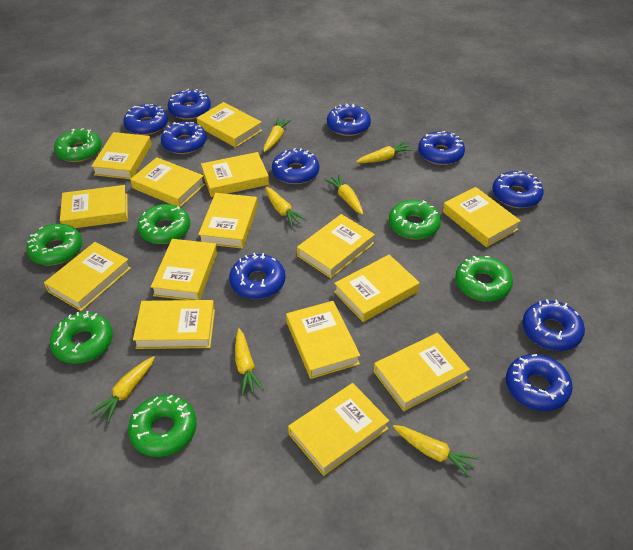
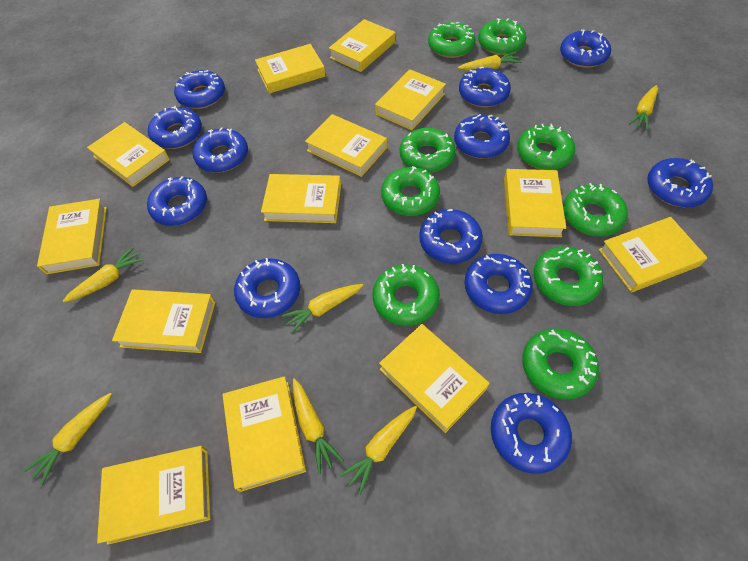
blue donut: 10 -> 12
green donut: 7 -> 9
yellow book: 15 -> 13

